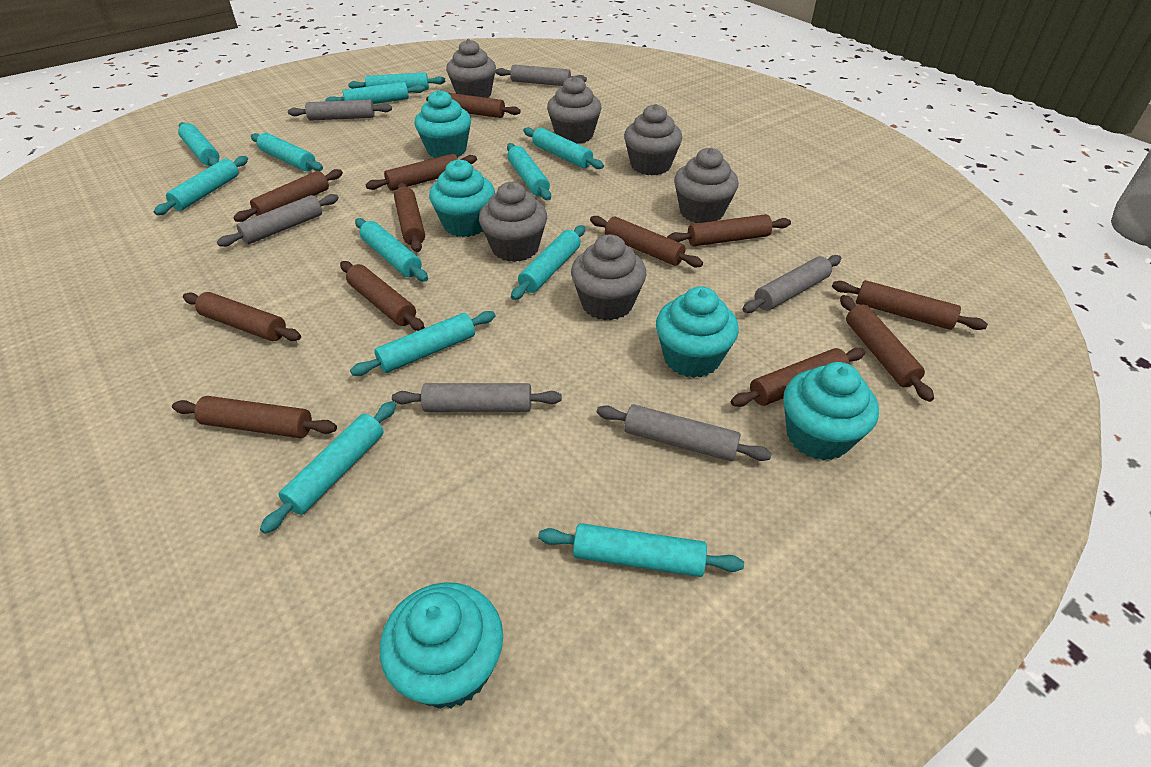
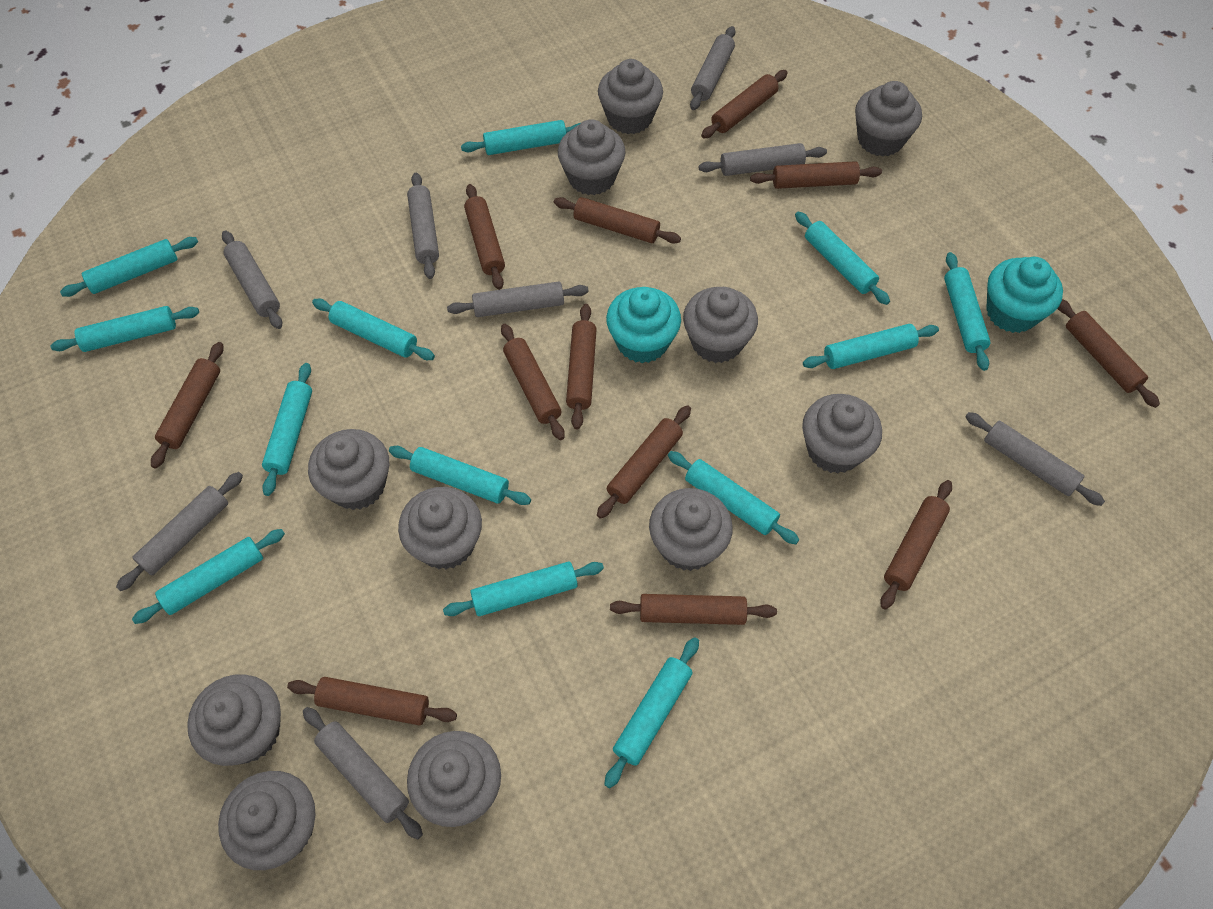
grey cupcake: 6 -> 11
grey rolling pin: 6 -> 8
turquoise cupcake: 5 -> 2
turquoise rolling pin: 12 -> 13

